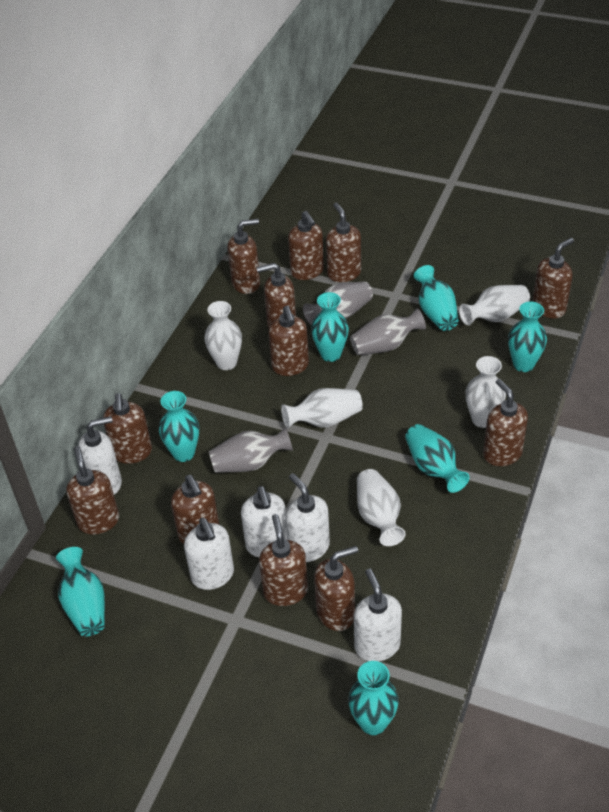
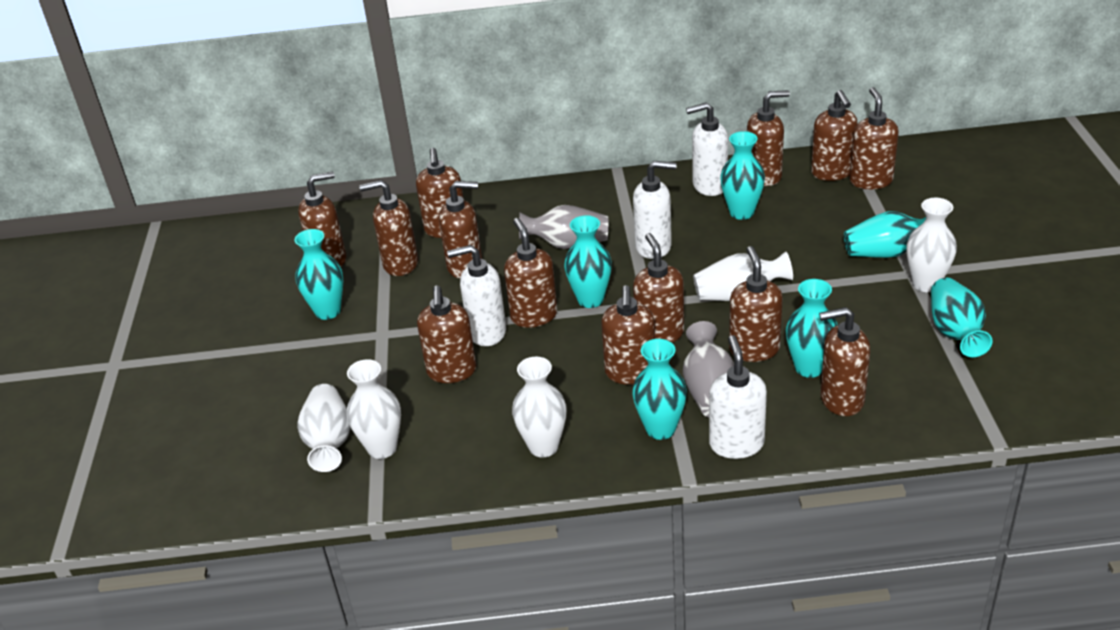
brown soap dispenser: 12 -> 13
grey vase: 3 -> 2
white soap dispenser: 5 -> 4

